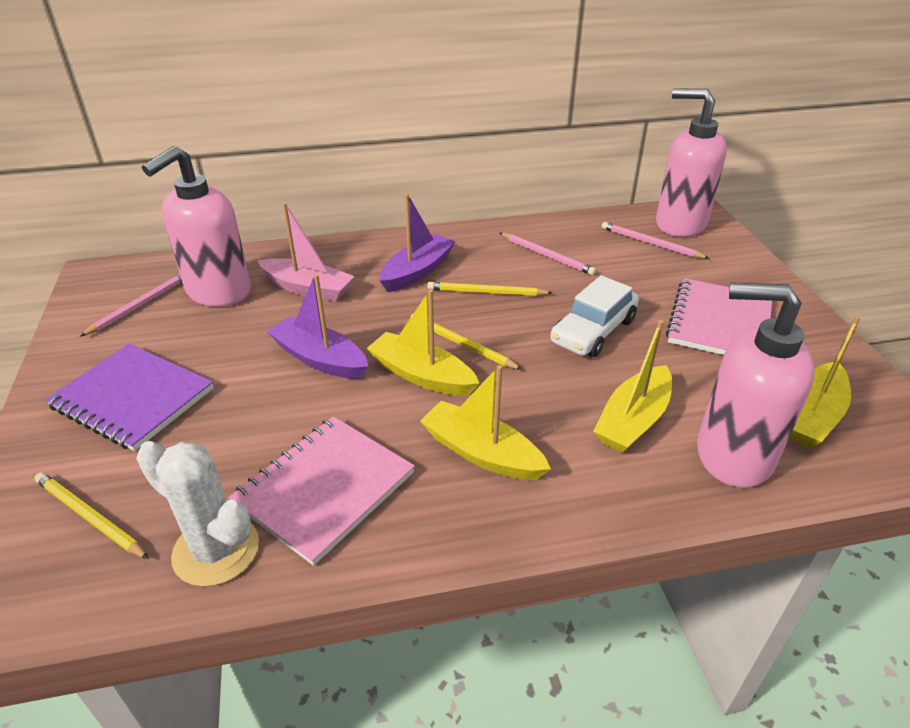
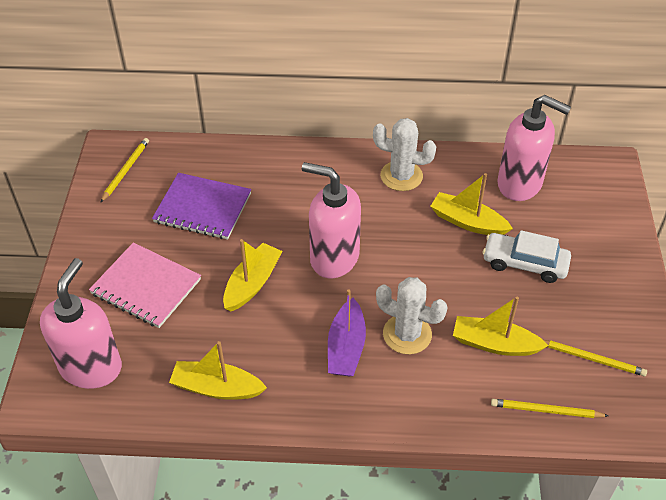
pink boat: 1 -> 0
pink notebook: 2 -> 1
pink pencil: 3 -> 0
purple boat: 2 -> 1
white cactus: 1 -> 2

